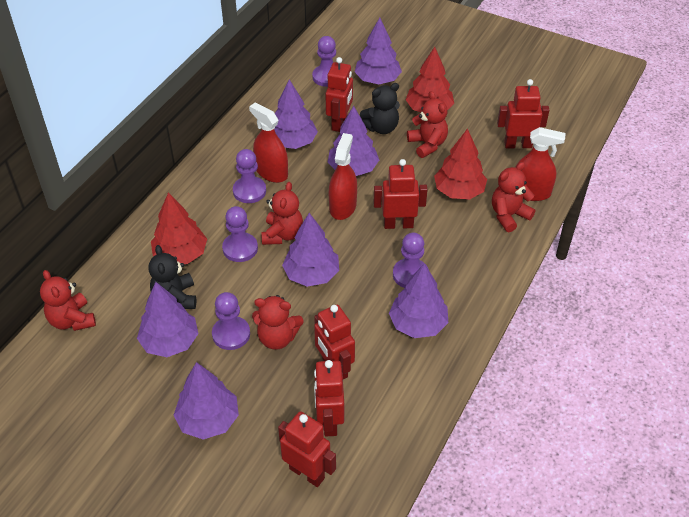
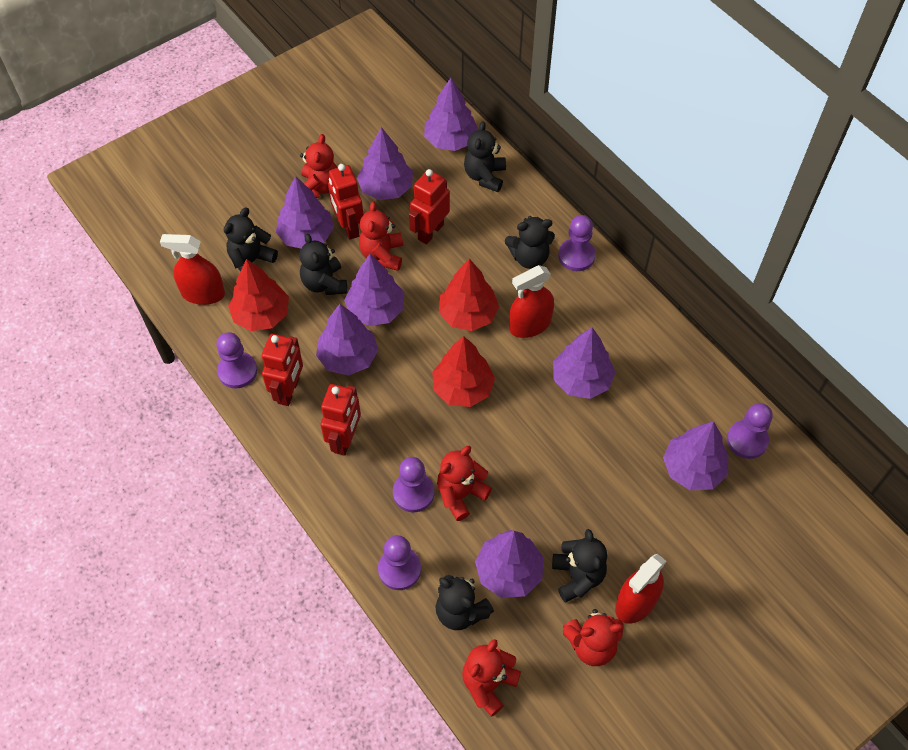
black teddy bear: 2 -> 6
purple tree: 7 -> 8
red robot: 6 -> 4

